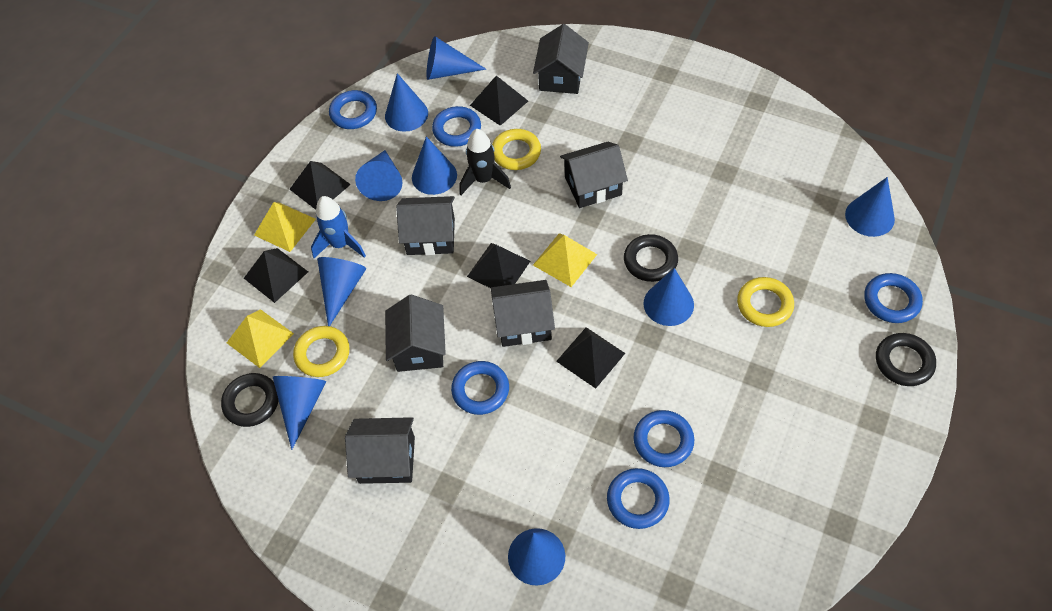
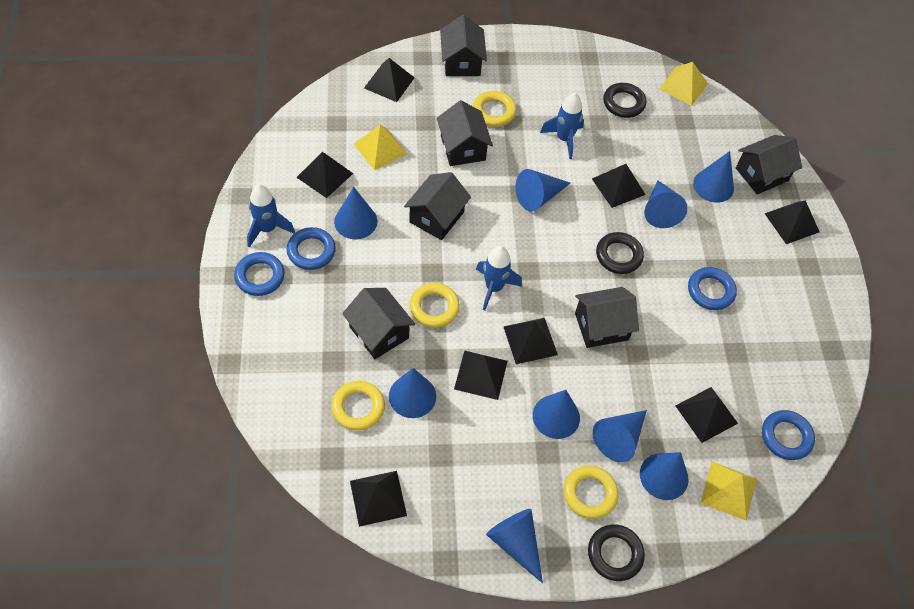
black pyramid: 5 -> 8
black rocket: 1 -> 0
blue ring: 6 -> 4
blue rocket: 1 -> 3
yellow ring: 3 -> 4

